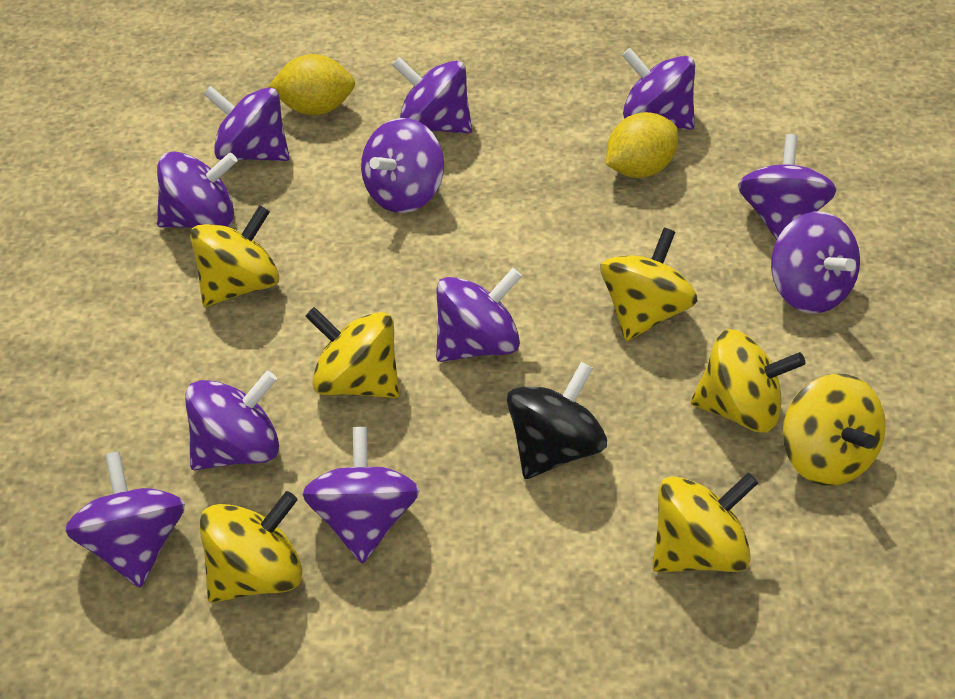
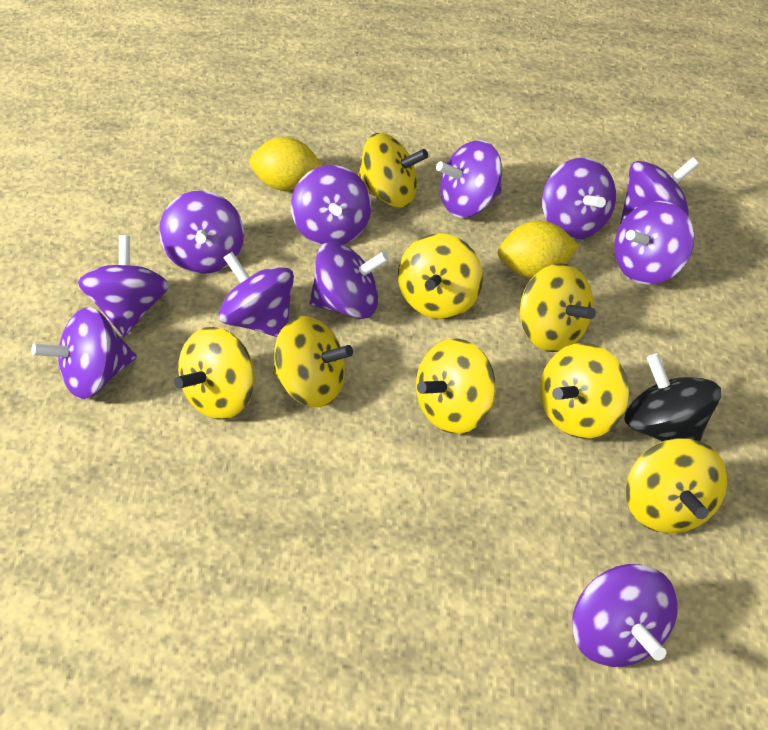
yellow spinning top: 7 -> 8

